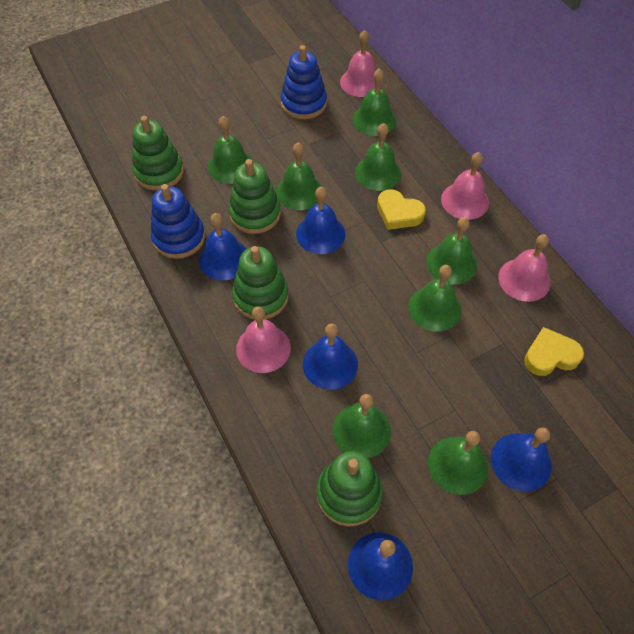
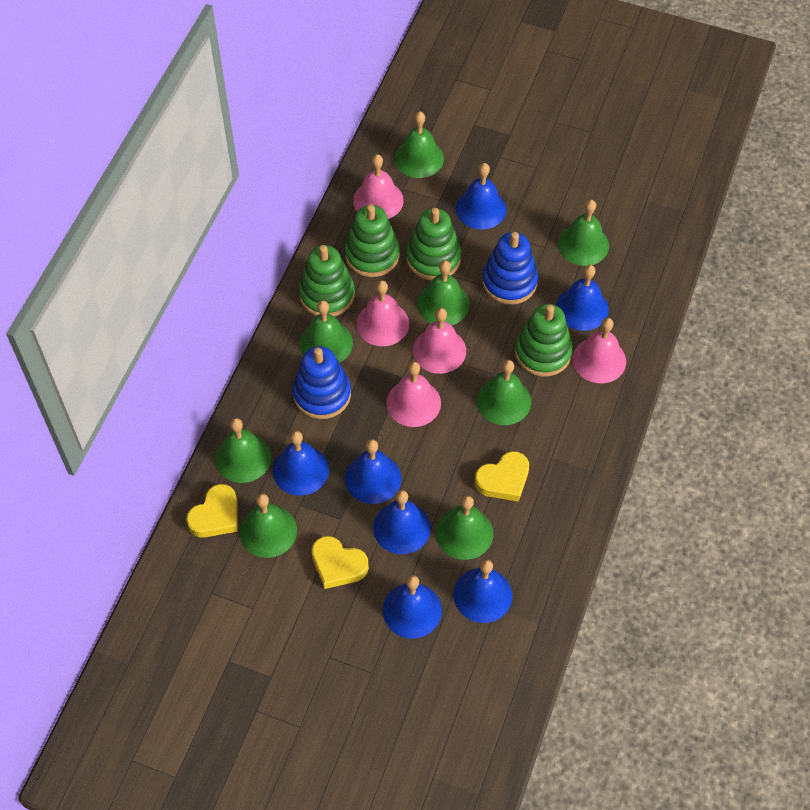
blue bell: 5 -> 7
pink bell: 4 -> 5
yellow heart: 2 -> 3

